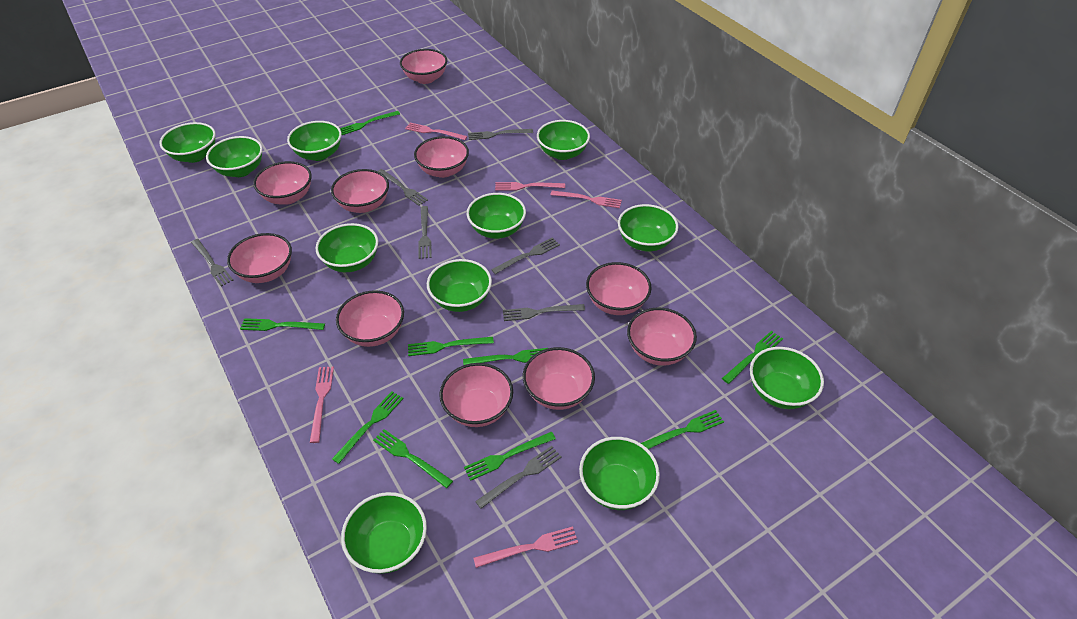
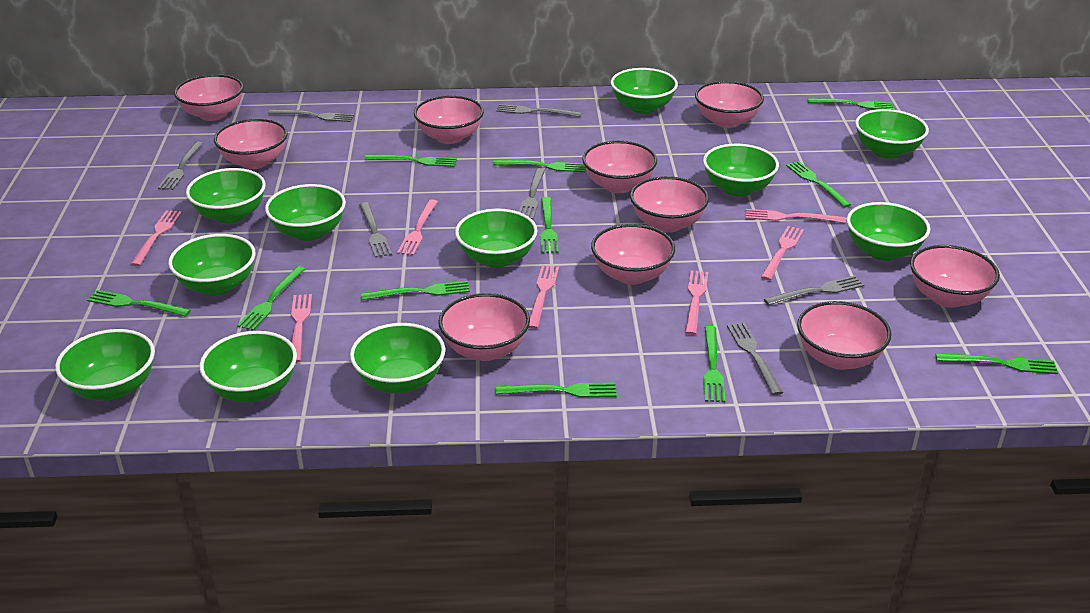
green fork: 9 -> 11
pink fork: 5 -> 7

